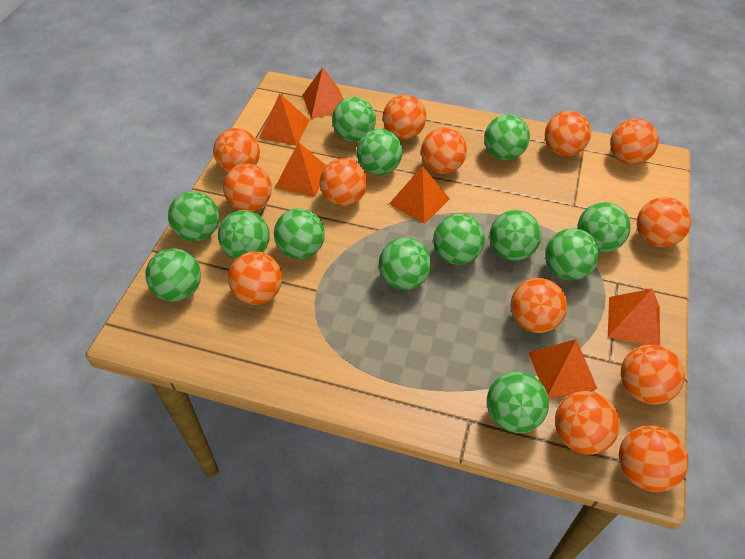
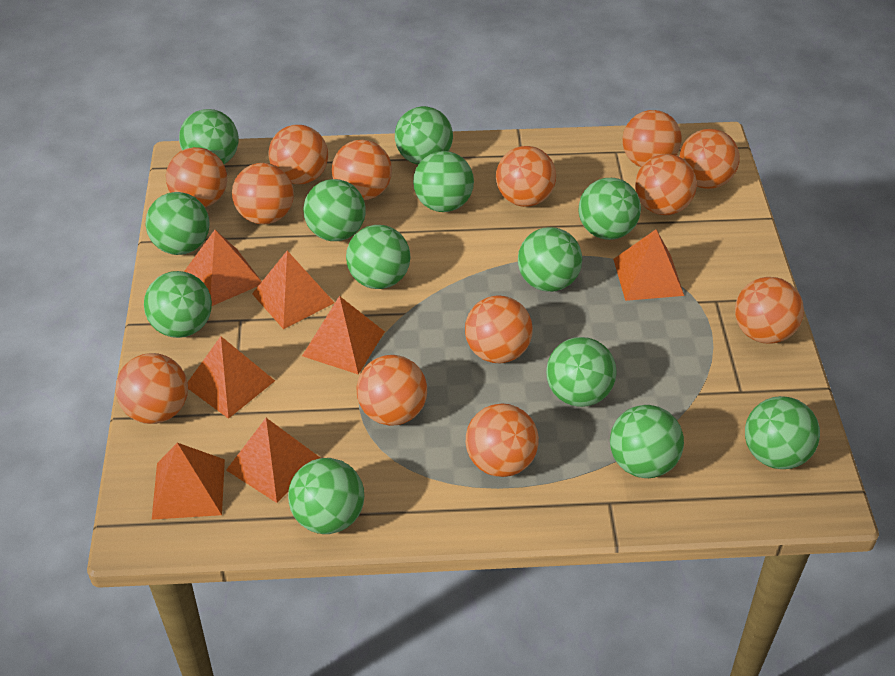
orange pyramid: 6 -> 7

